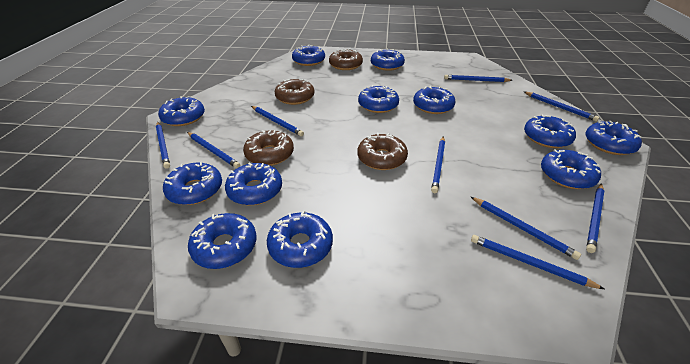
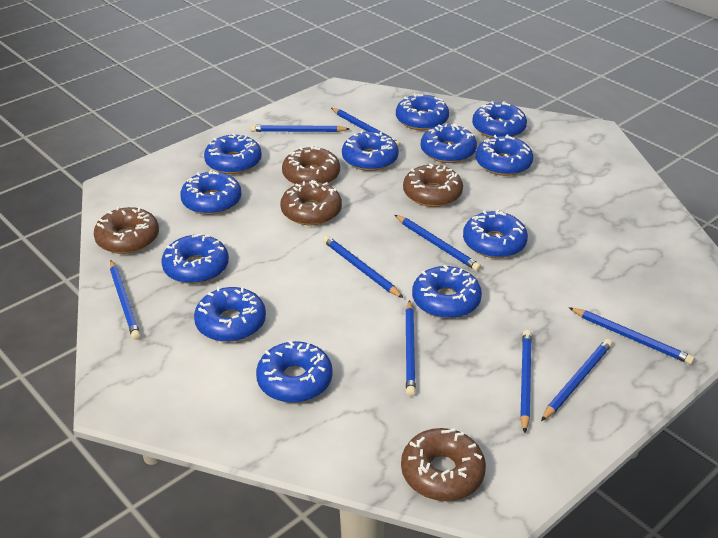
brown donut: 4 -> 5

